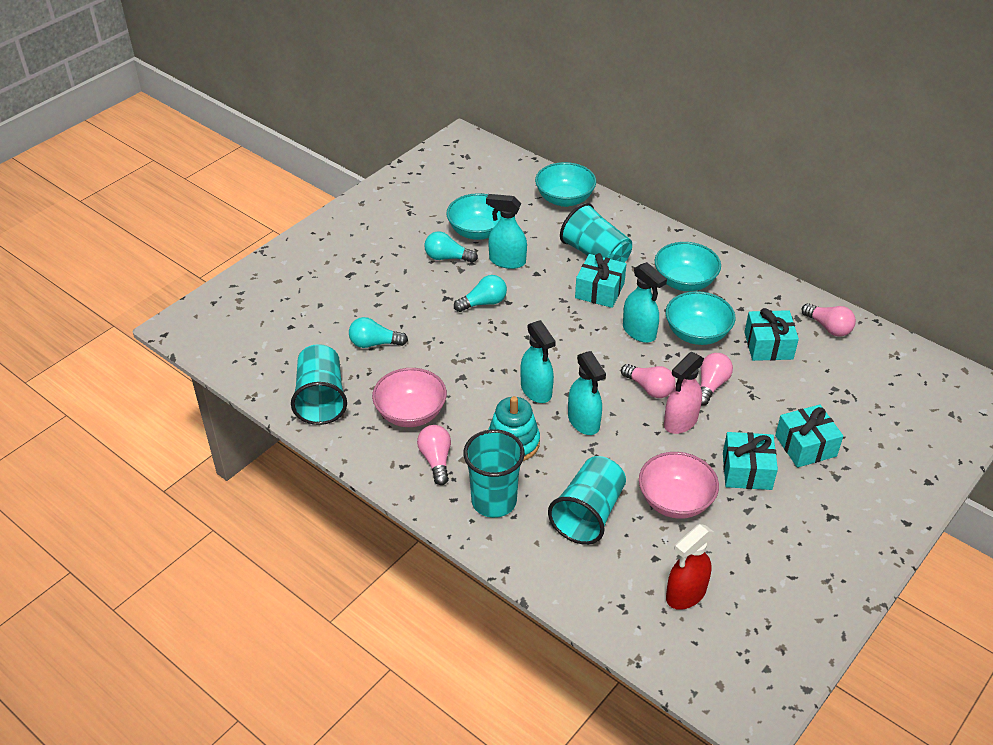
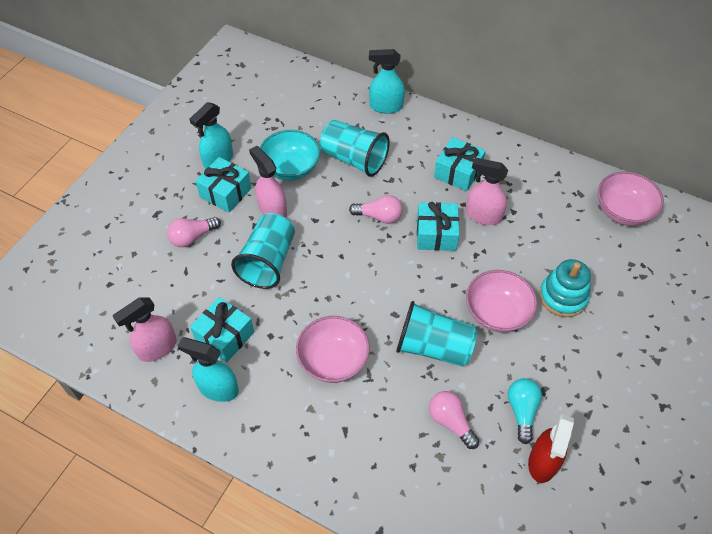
pink bowl: 2 -> 3
pink light bulb: 4 -> 3
pink spray bottle: 1 -> 3
turquoise bowl: 4 -> 1
turquoise cup: 4 -> 3
turquoise light bulb: 3 -> 1
turquoise spray bottle: 4 -> 3

